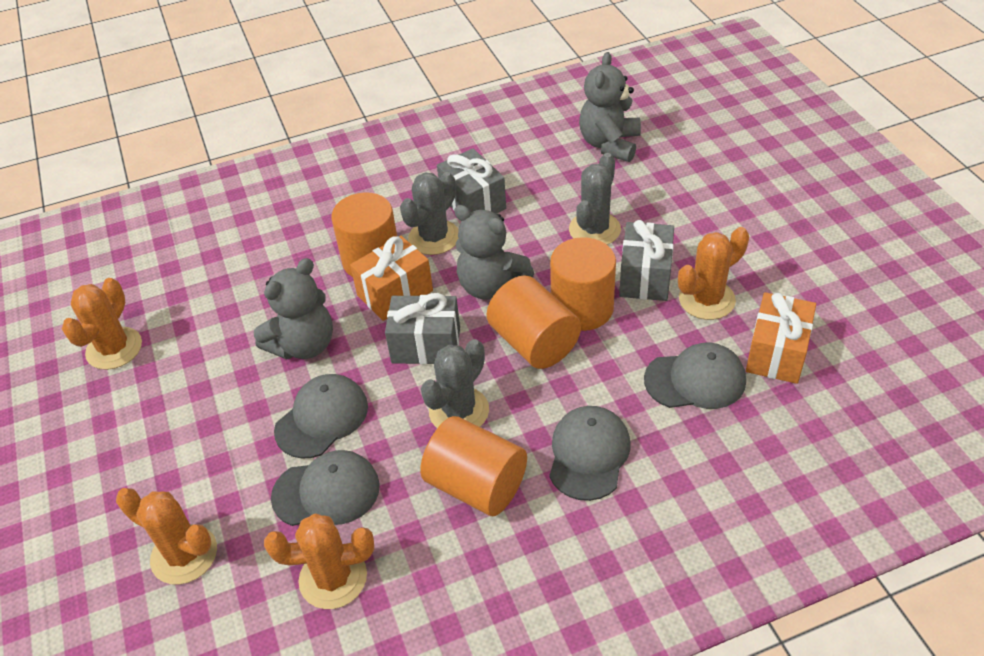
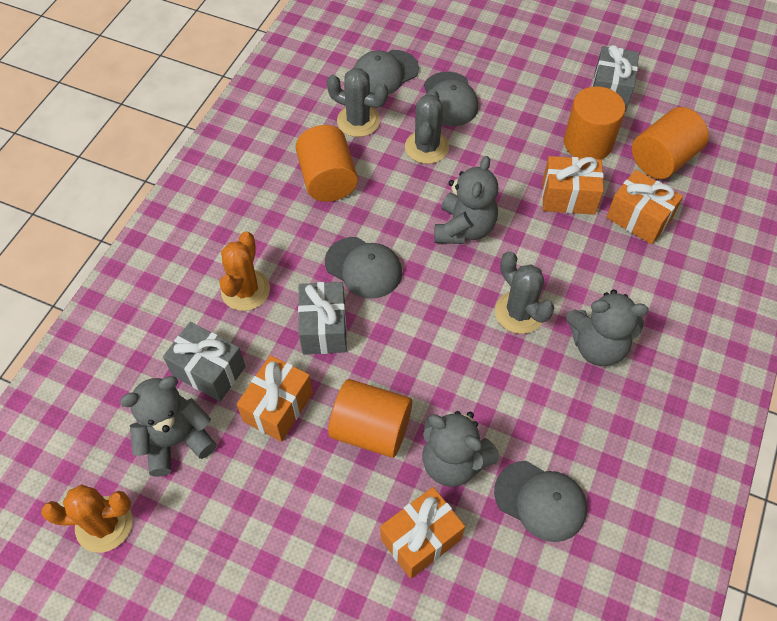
grey teddy bear: 3 -> 4
orange cactus: 4 -> 2
orange gift: 2 -> 4

